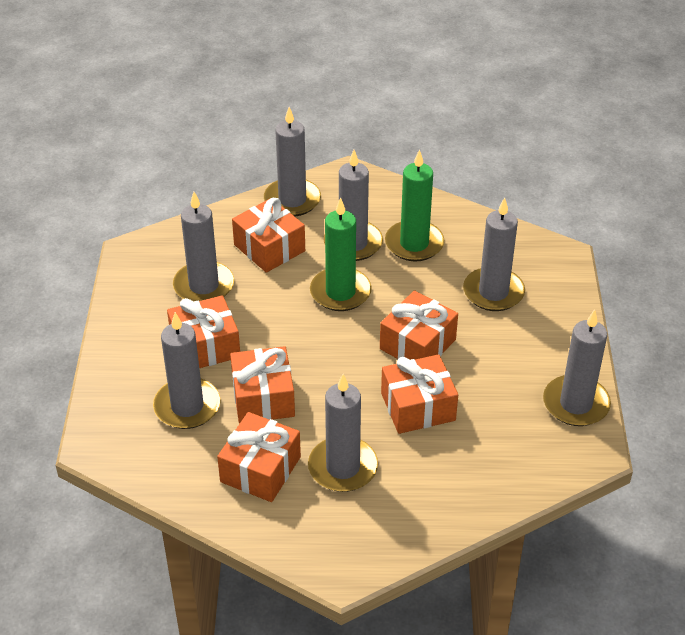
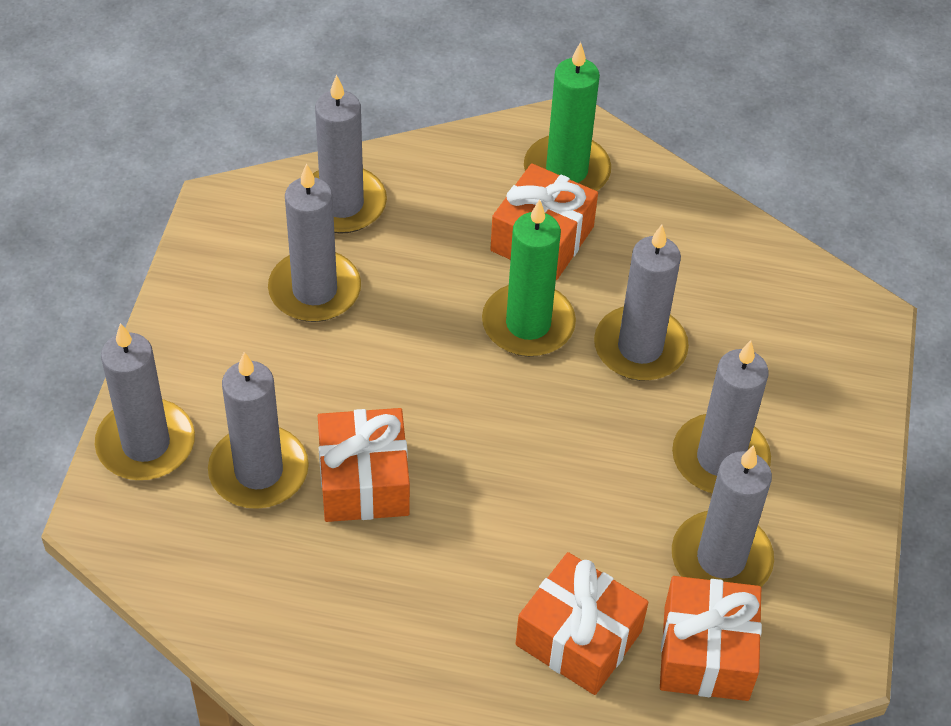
orange gift: 6 -> 4

